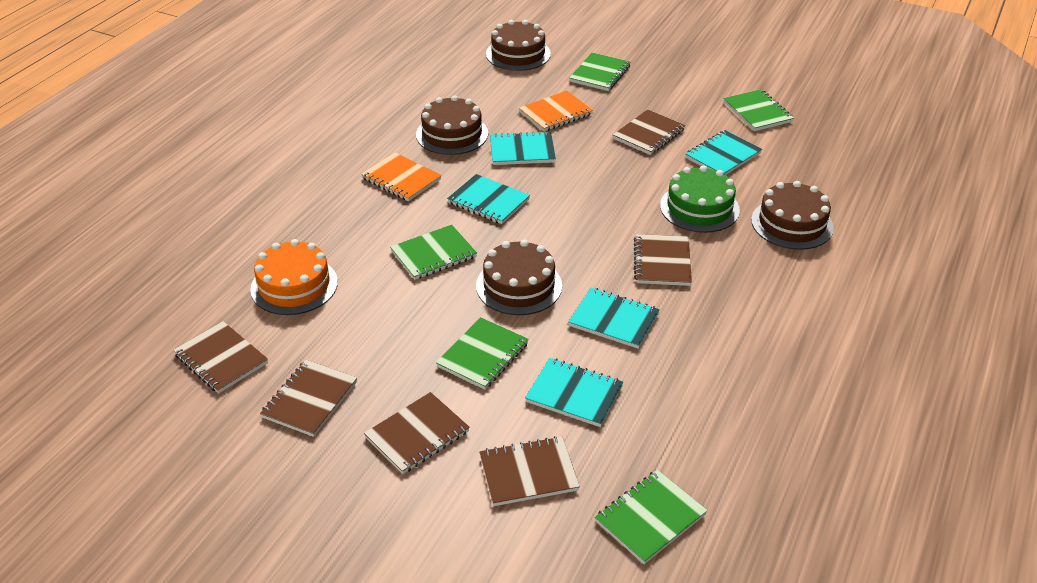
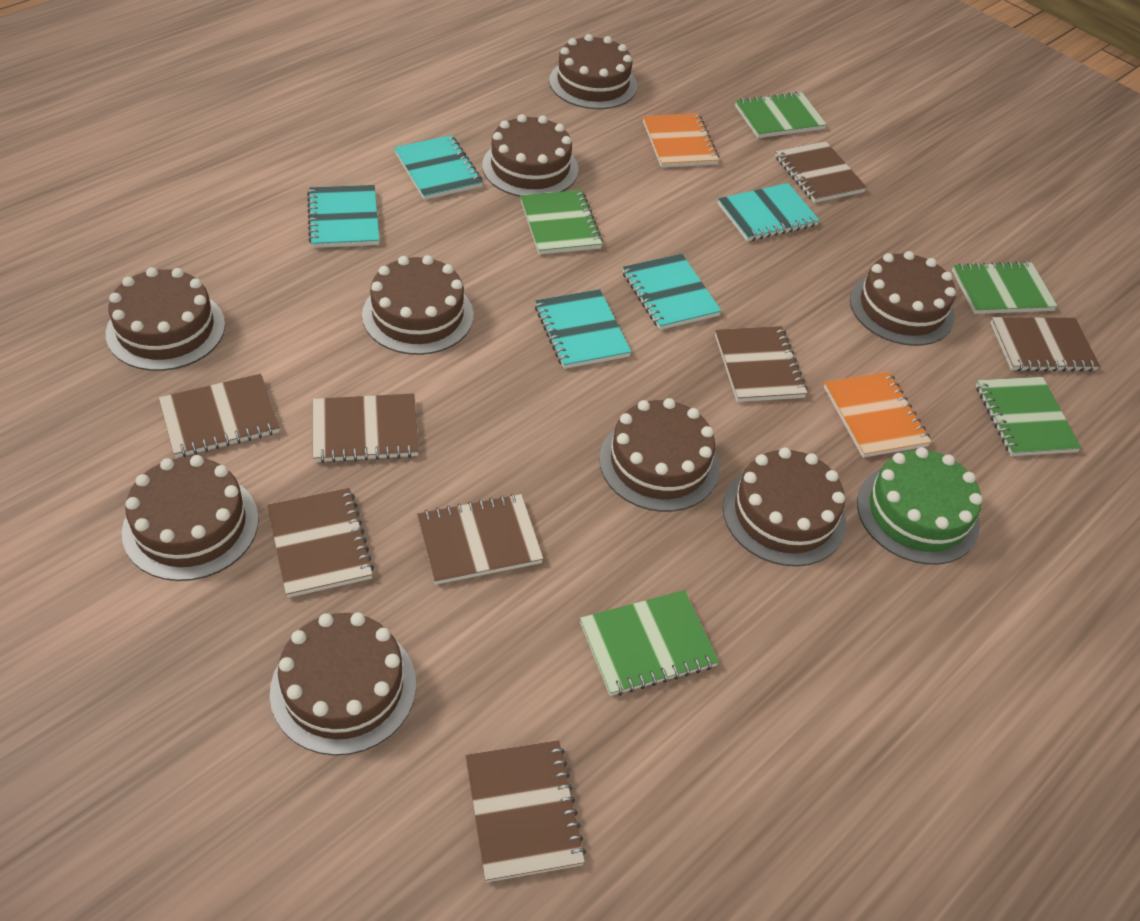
brown cake: 4 -> 9
brown notebook: 6 -> 8
orange cake: 1 -> 0

